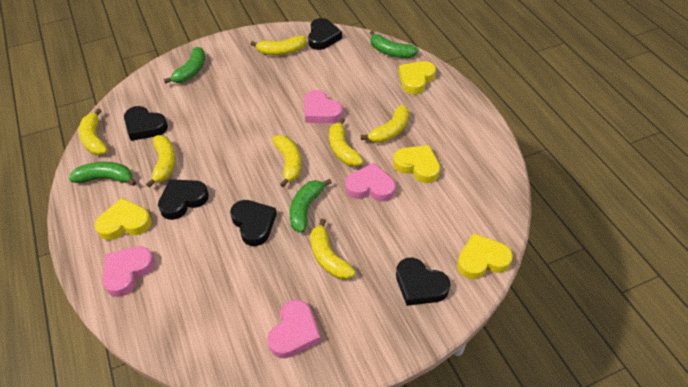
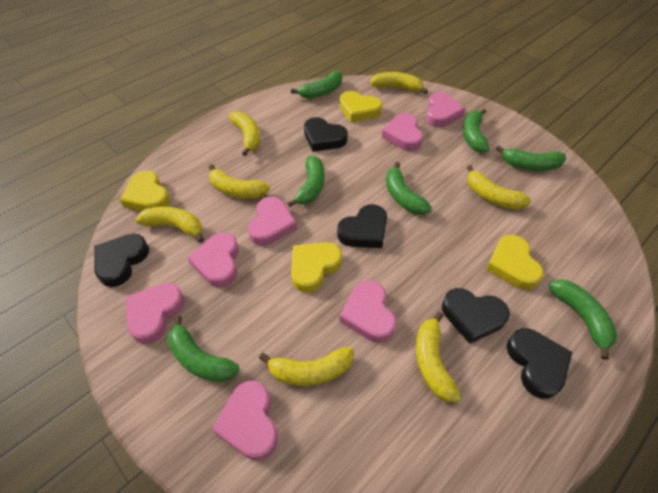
green banana: 4 -> 7
pink heart: 4 -> 7

